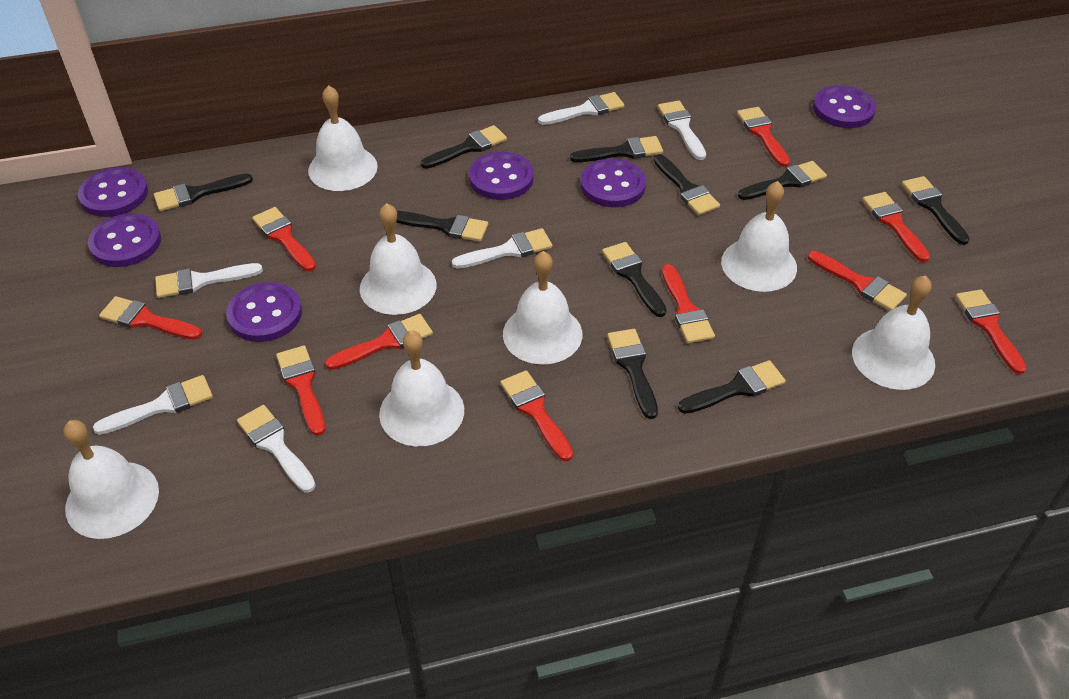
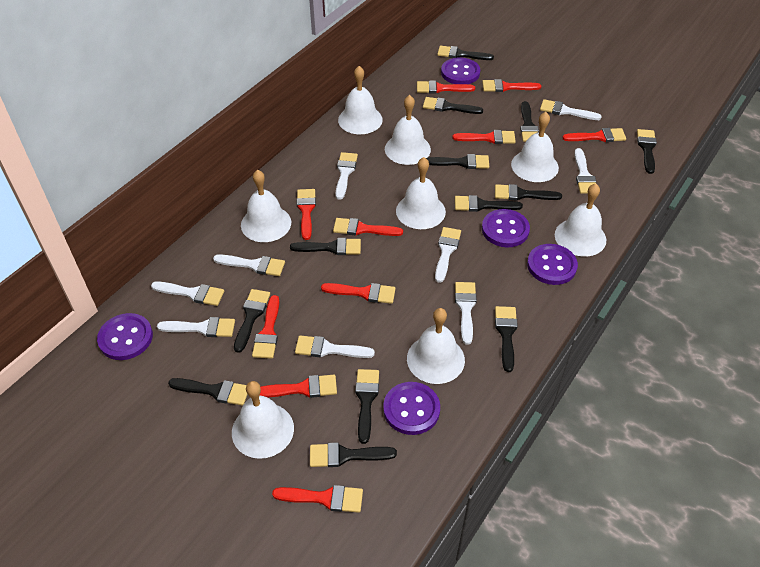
black brush: 10 -> 13
purple button: 6 -> 5
white bell: 7 -> 8
white brush: 6 -> 9

